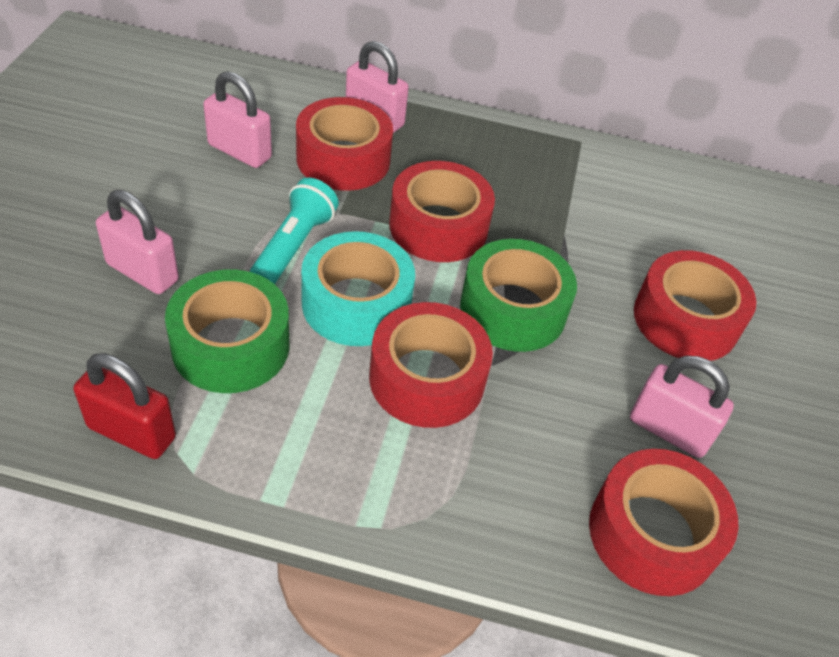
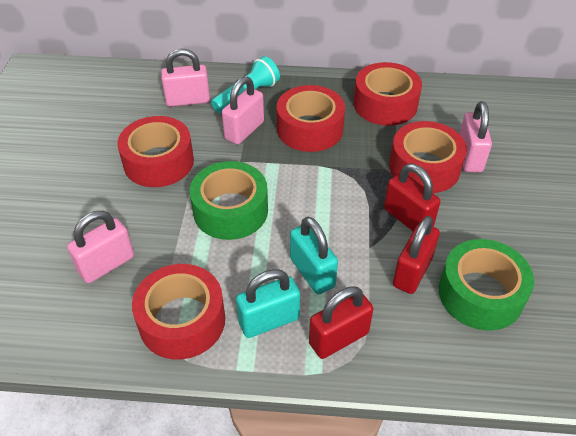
red padlock: 1 -> 3
turquoise padlock: 0 -> 2
turquoise tape: 1 -> 0

